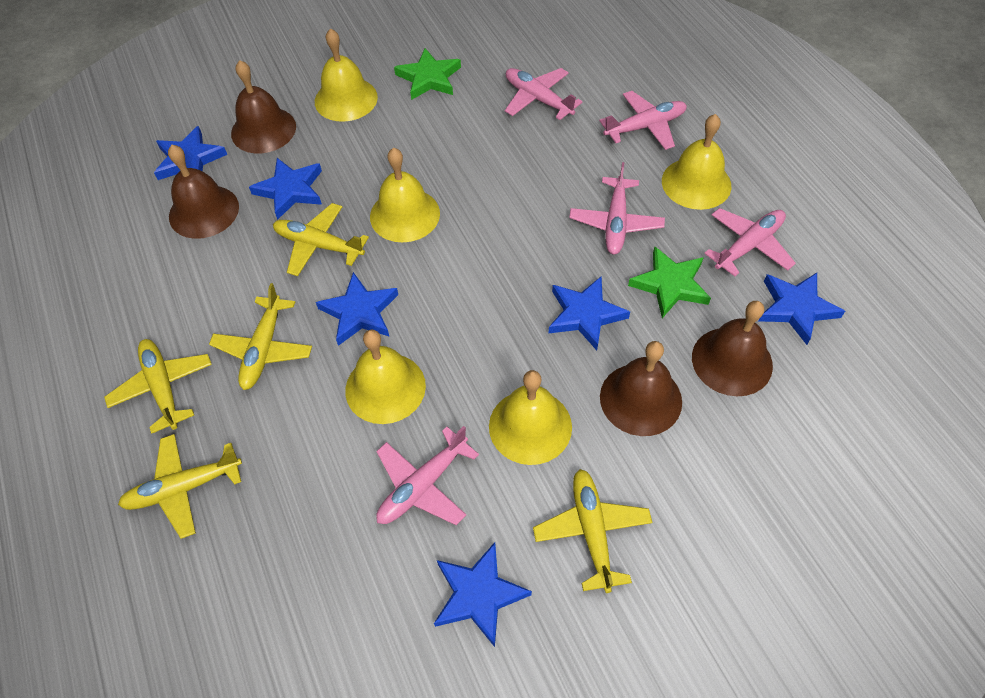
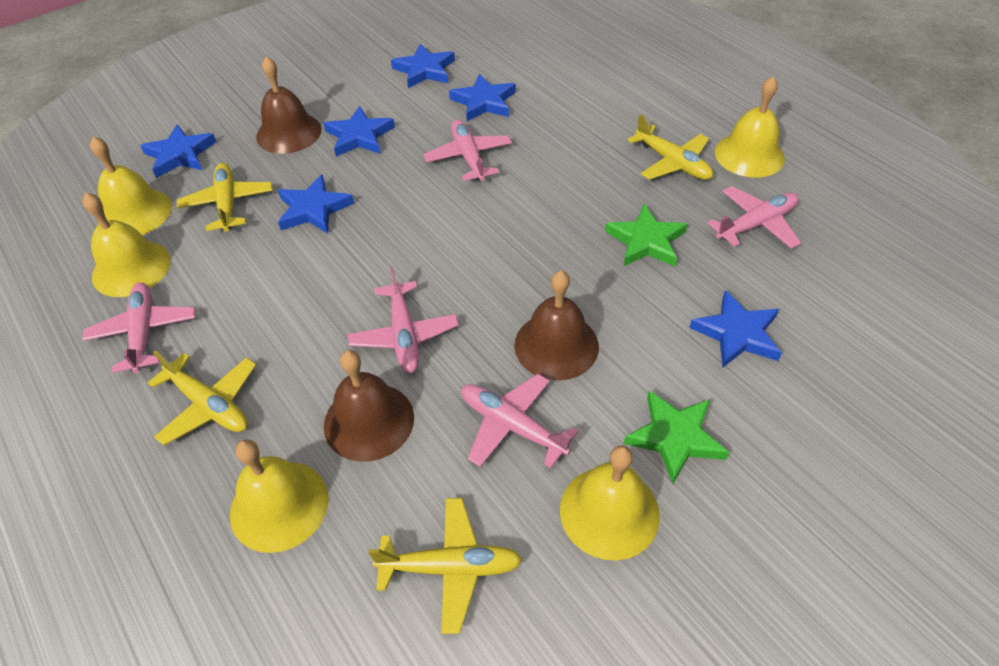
brown bell: 4 -> 3
yellow plane: 5 -> 4

